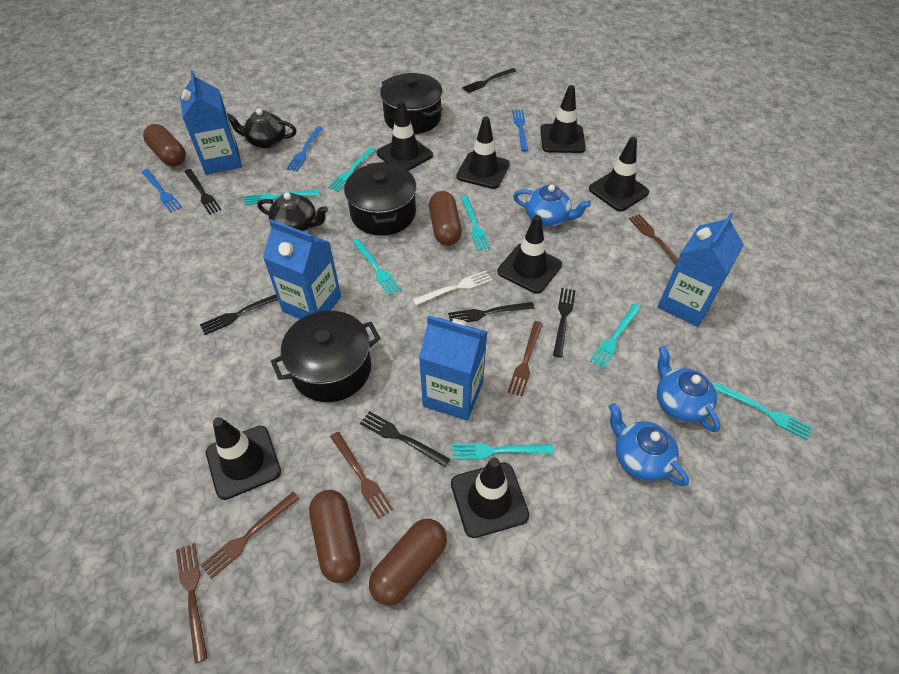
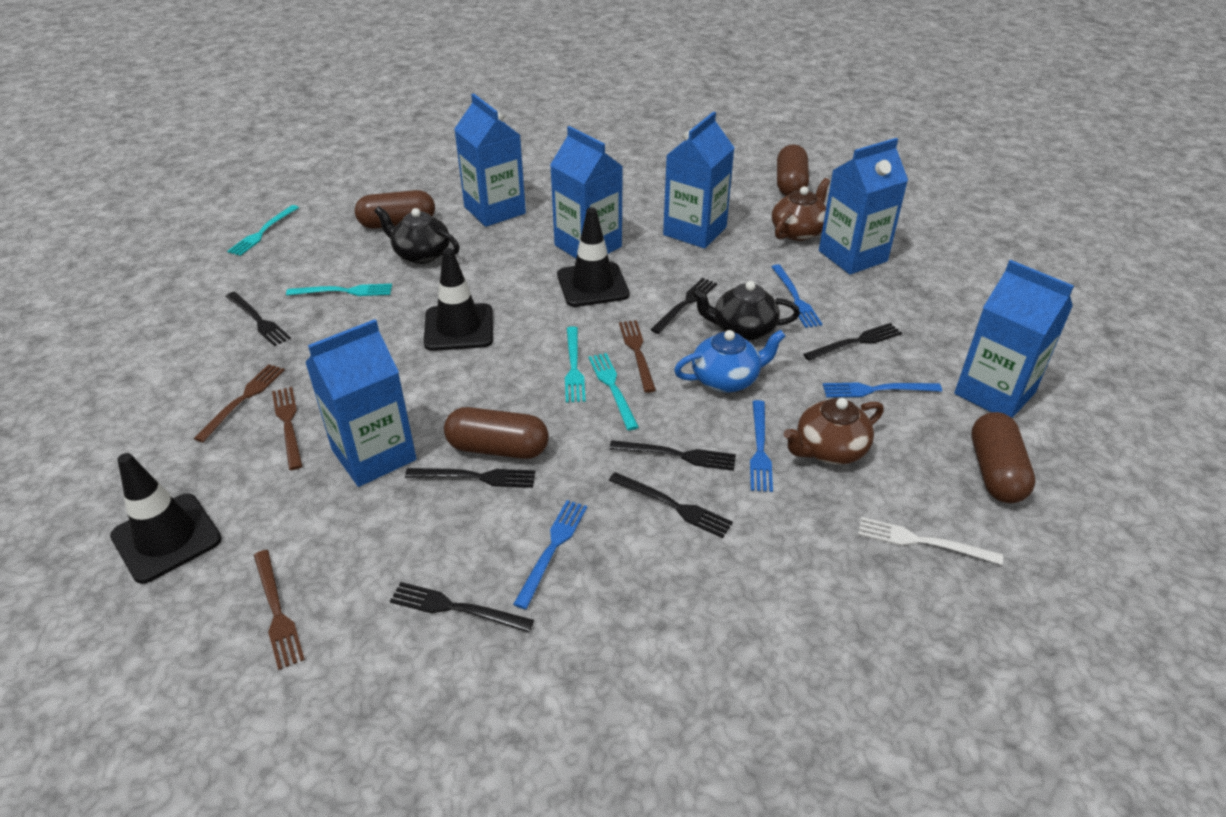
black fork: 6 -> 7
black pot: 3 -> 0
black traffic cone: 7 -> 3
blue carton: 4 -> 6
blue fork: 3 -> 4
blue teapot: 3 -> 1
brown fork: 5 -> 4
brown teapot: 0 -> 2
turquoise fork: 7 -> 4

